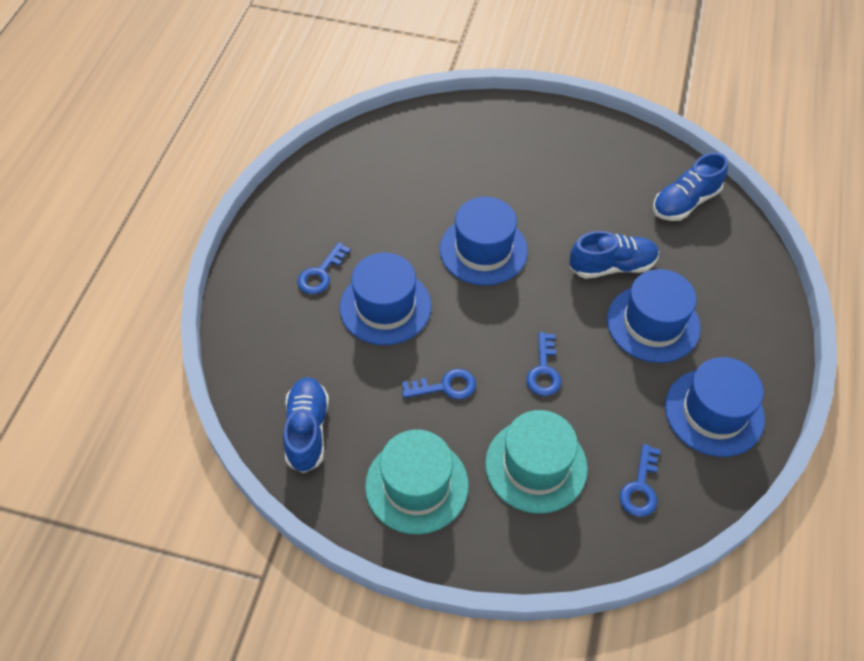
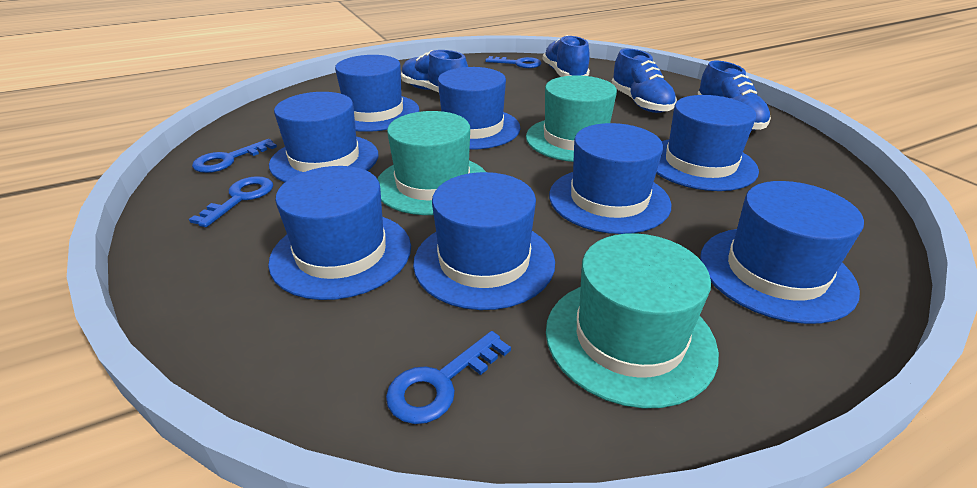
blue hat: 4 -> 8
blue shoe: 3 -> 4
turquoise hat: 2 -> 3

